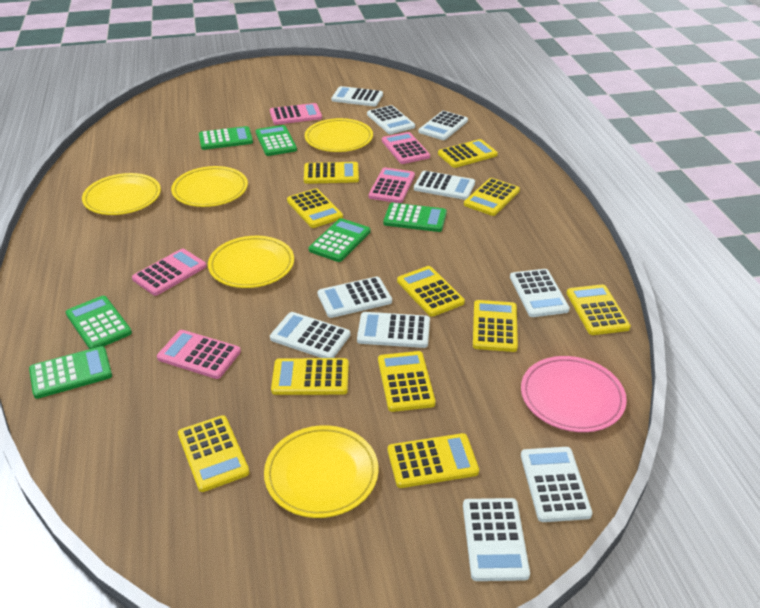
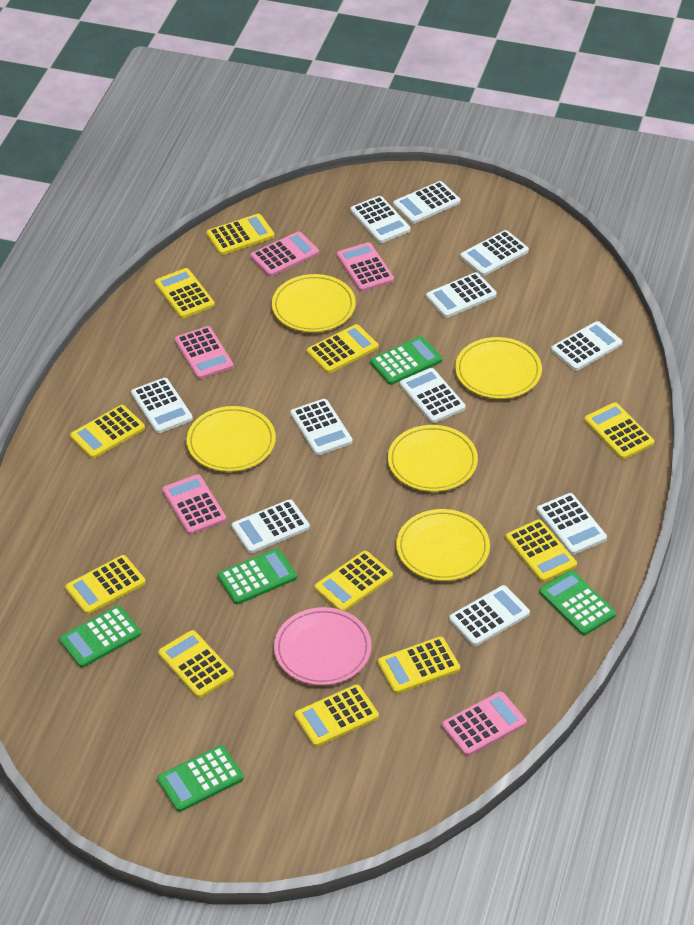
green calculator: 6 -> 5
white calculator: 10 -> 11

